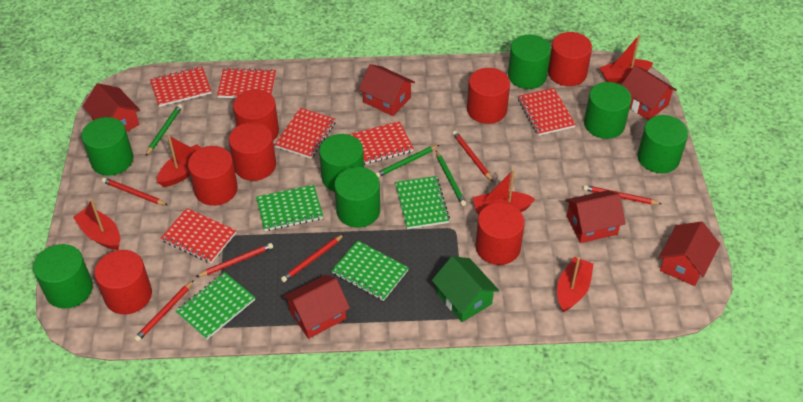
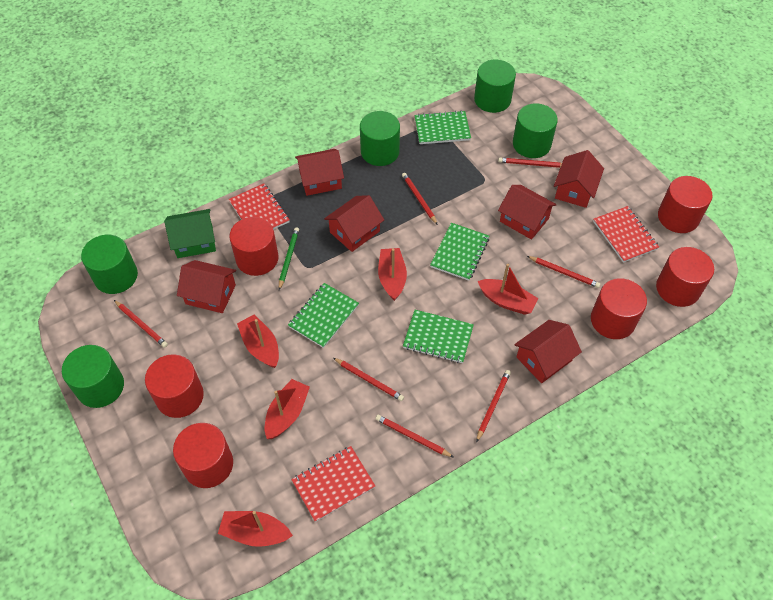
green cylinder: 7 -> 5
green pencil: 3 -> 1
red cylinder: 7 -> 6
red notebook: 6 -> 3
red pencil: 6 -> 7

